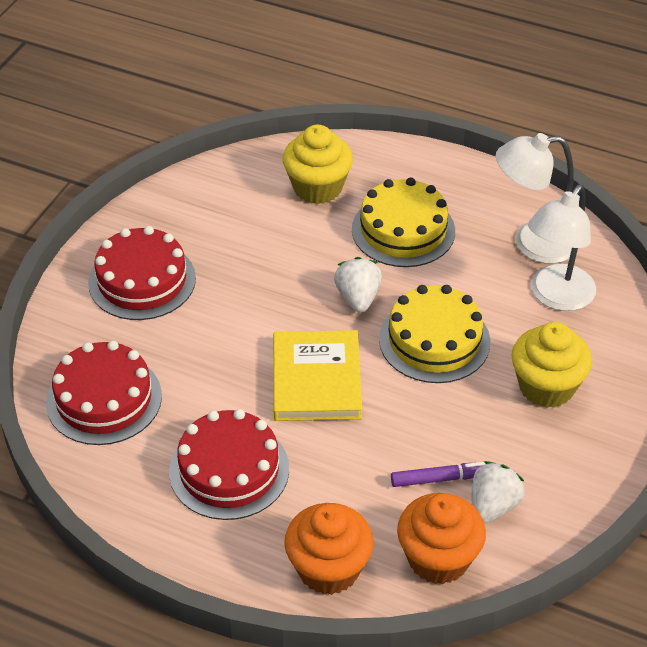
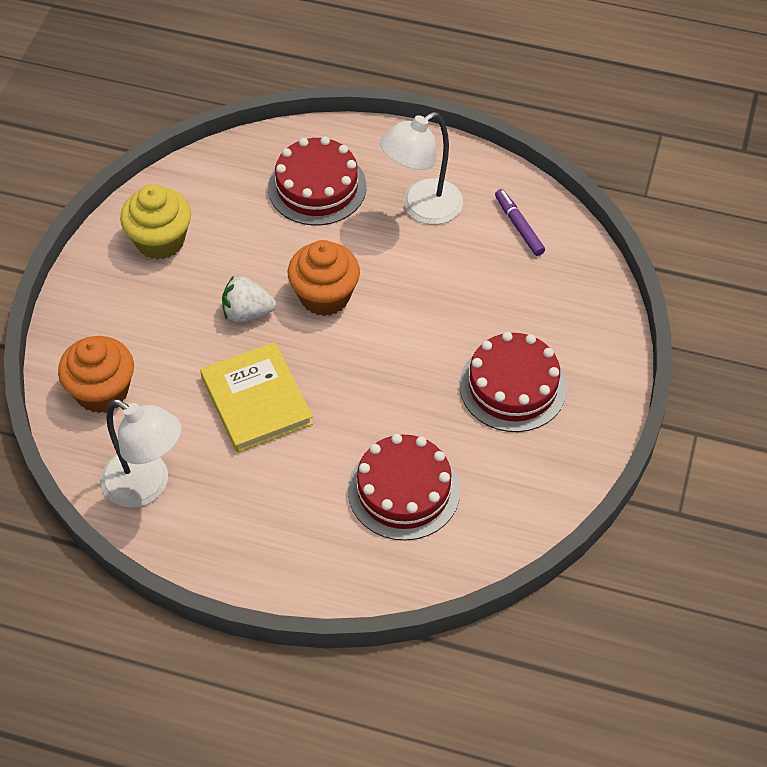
white strawberry: 2 -> 1
yellow cake: 2 -> 0
yellow cupcake: 2 -> 1

